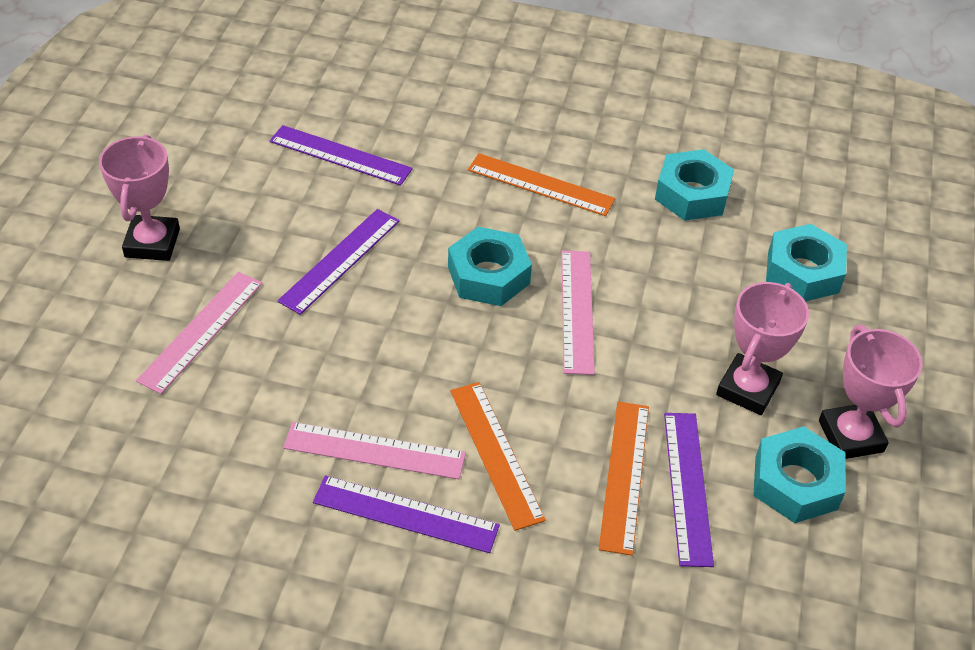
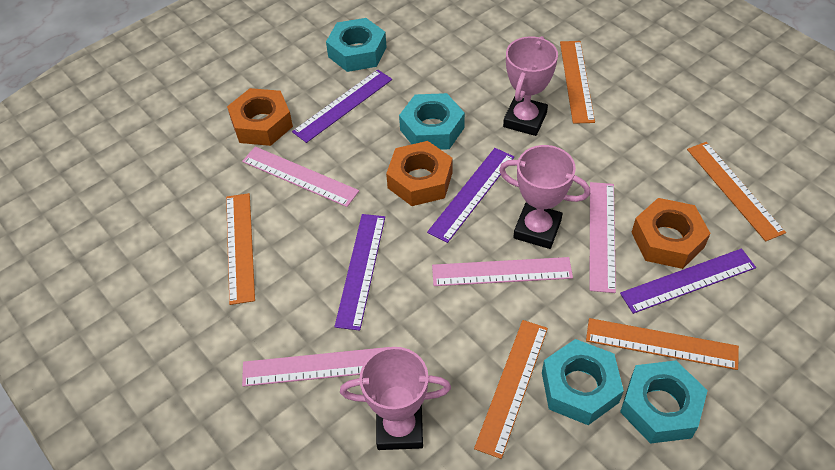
orange nut: 0 -> 3
orange ruler: 3 -> 5
pink ruler: 3 -> 4

